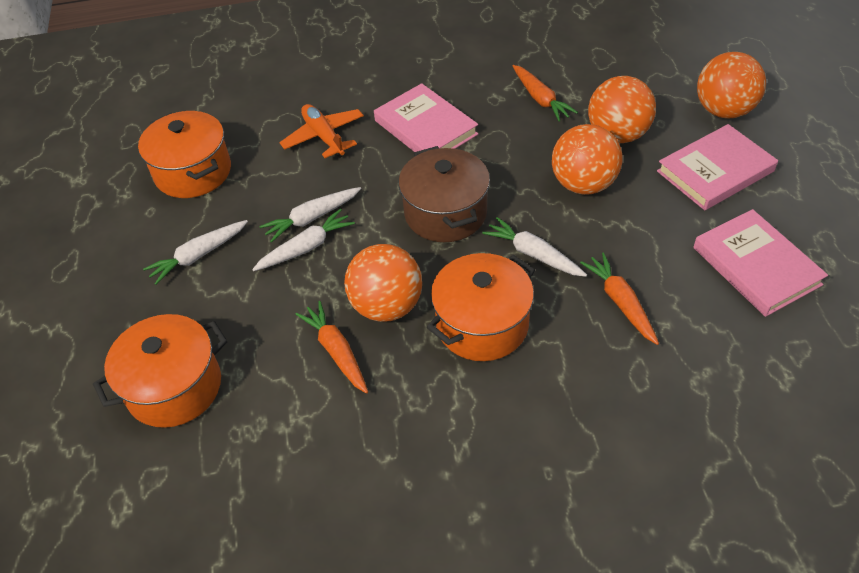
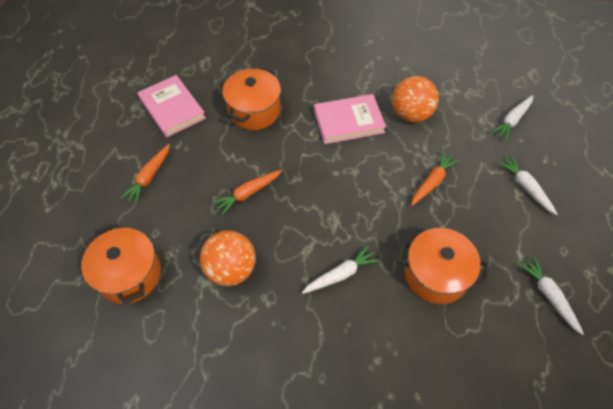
brown pot: 1 -> 0
orange ball: 4 -> 2
orange plane: 1 -> 0
pink book: 3 -> 2

